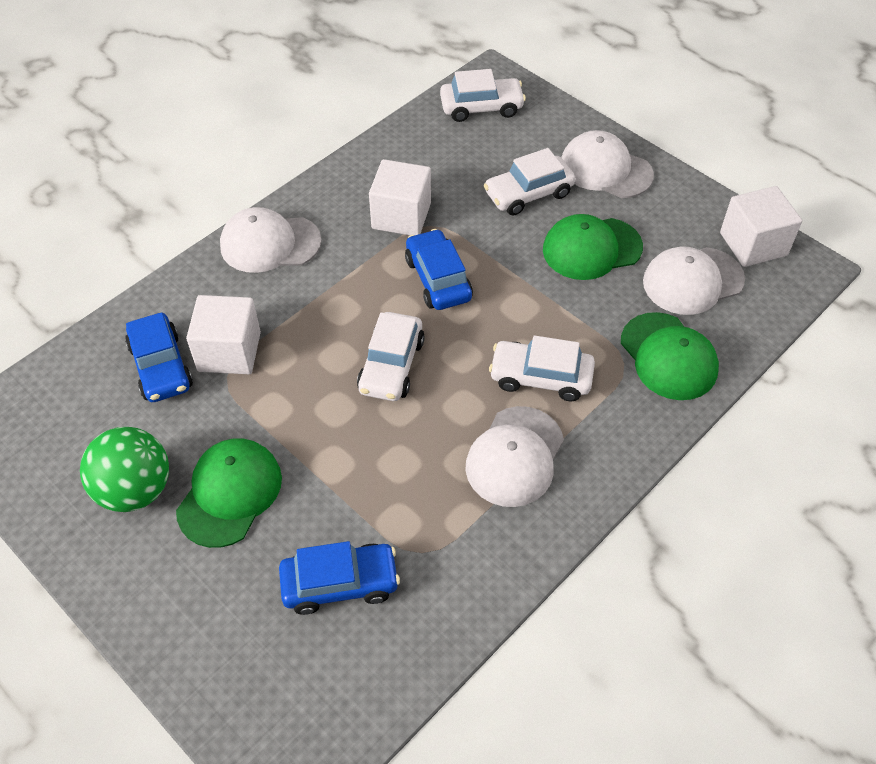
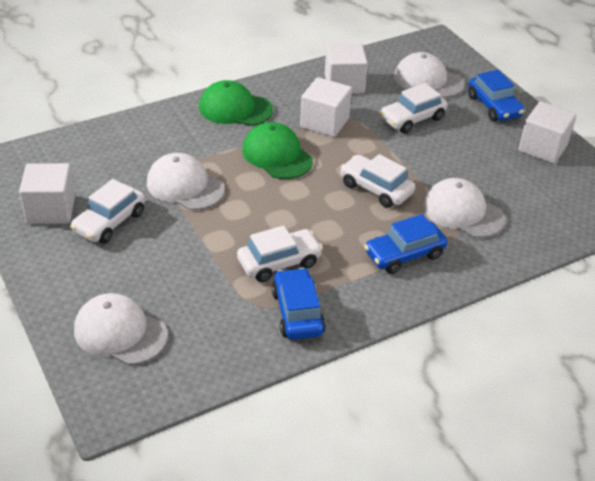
green ball: 1 -> 0
green cap: 3 -> 2
white cube: 3 -> 4

